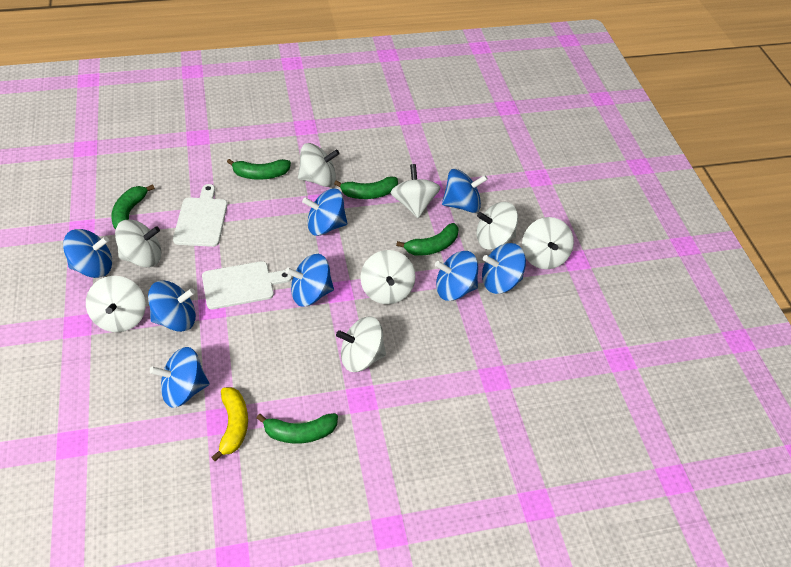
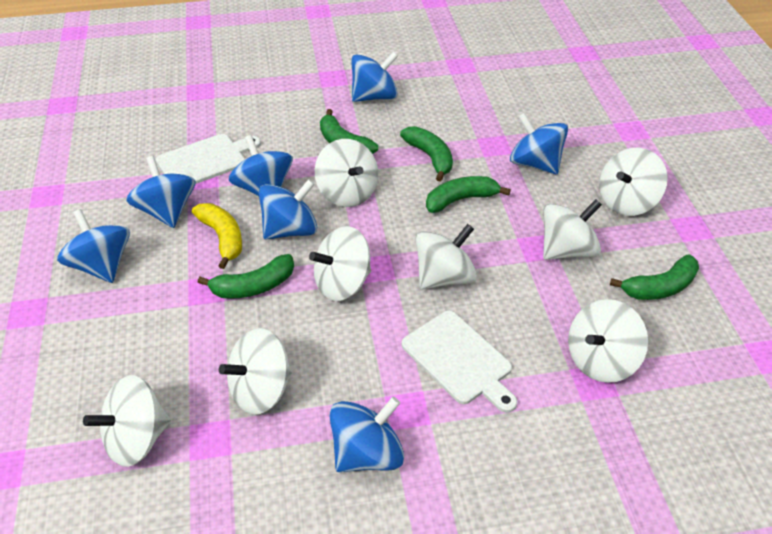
blue spinning top: 8 -> 7

